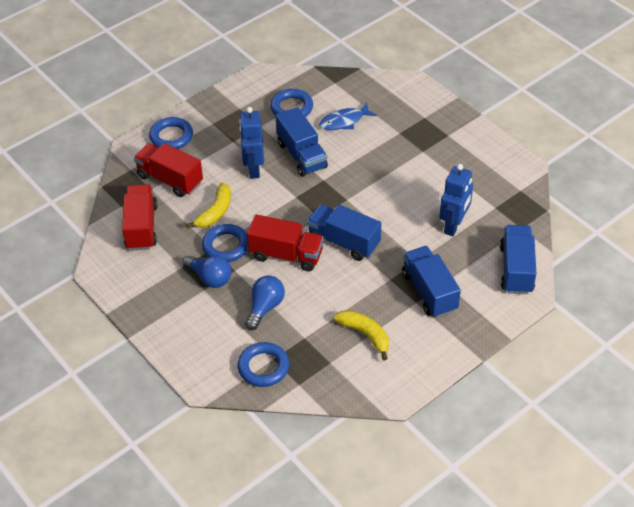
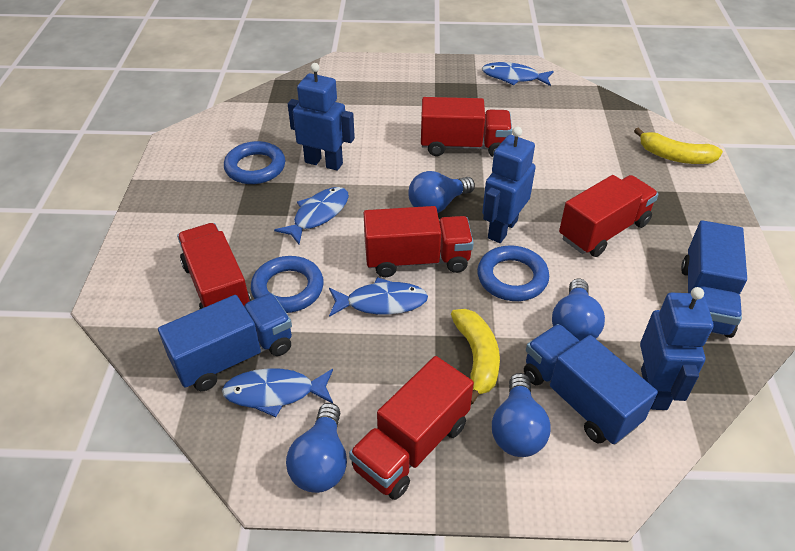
blue fish: 1 -> 4
blue light bulb: 2 -> 4
blue ring: 4 -> 3
blue robot: 2 -> 3
blue truck: 4 -> 3
red truck: 3 -> 5

